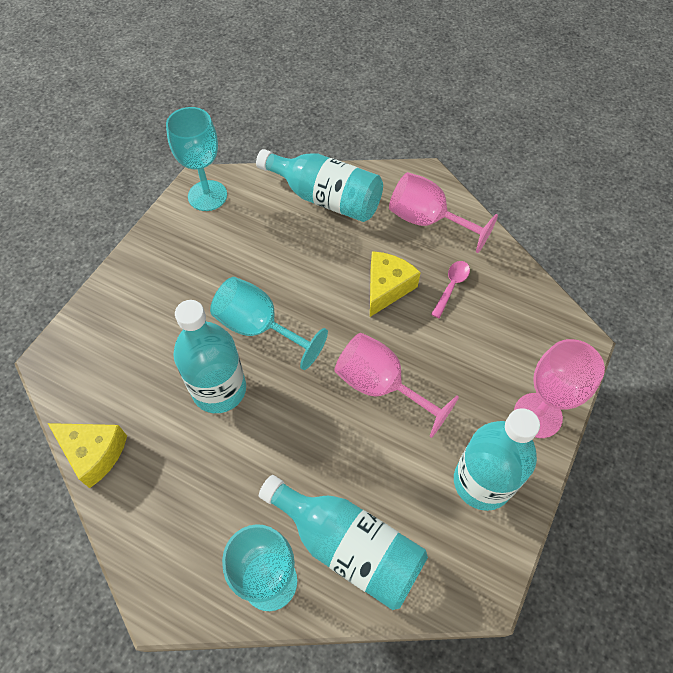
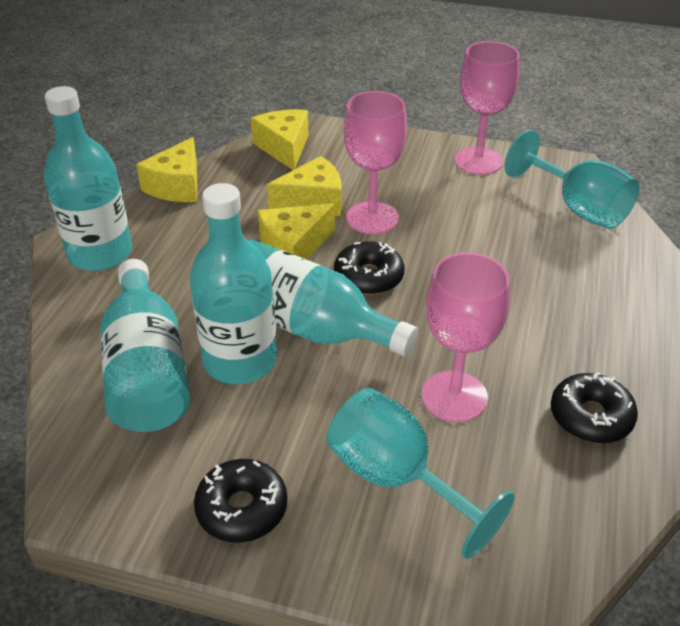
black donut: 0 -> 3
pink spoon: 1 -> 0
turquoise goblet: 3 -> 2
yellow cheese: 2 -> 4

